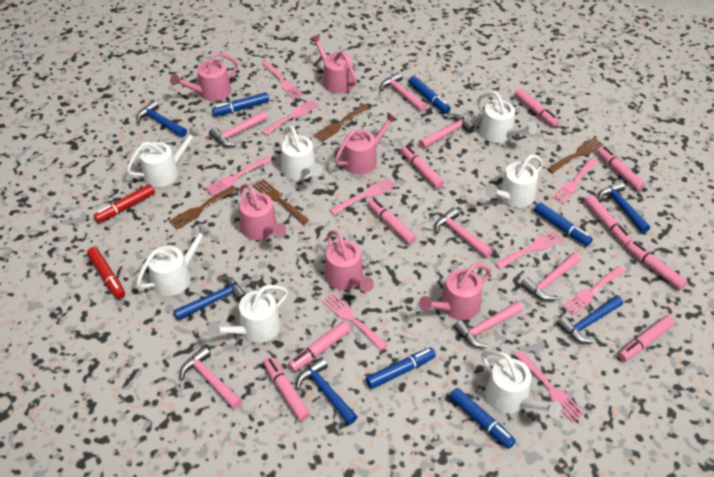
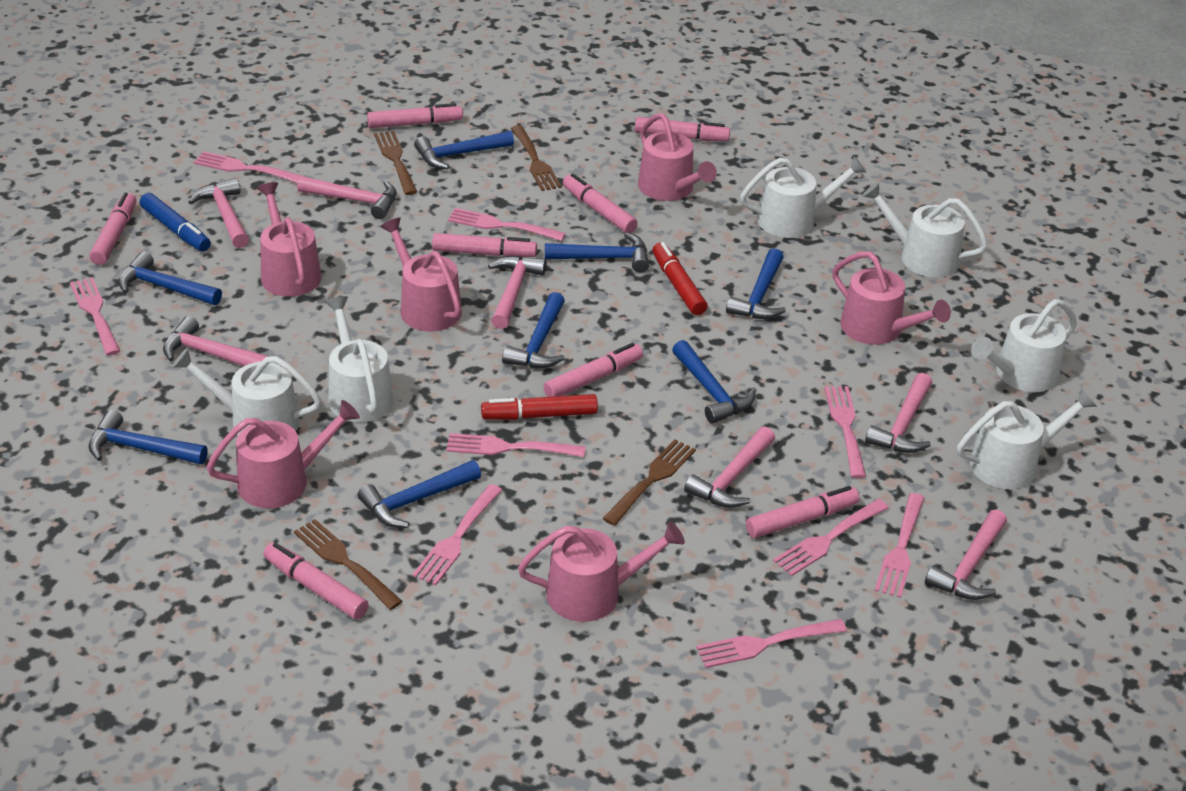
blue hammer: 5 -> 8
blue marker: 5 -> 1
pink marker: 9 -> 8
white watering can: 7 -> 6

